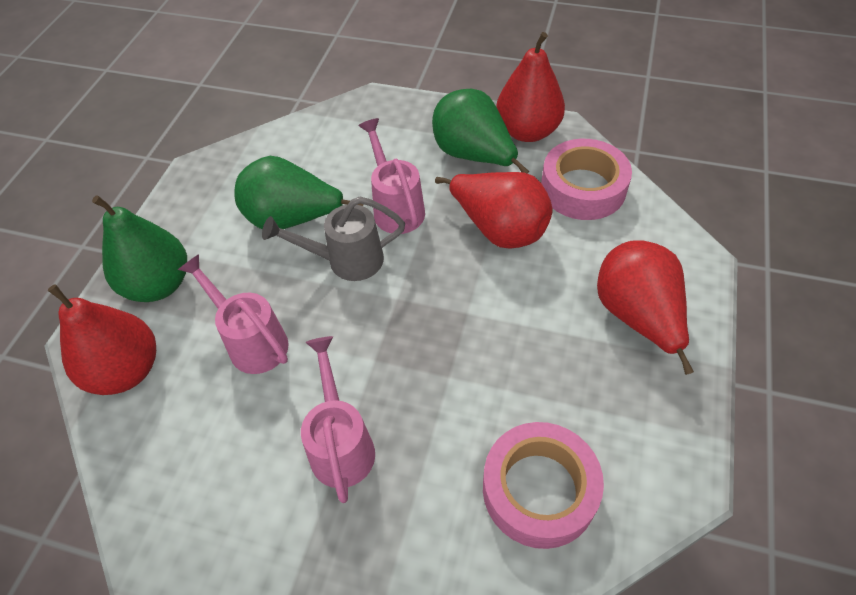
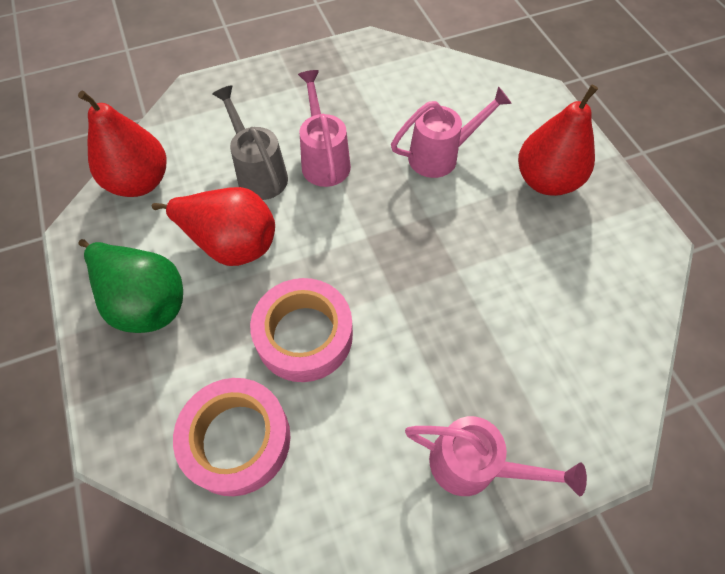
green pear: 3 -> 1
red pear: 4 -> 3

